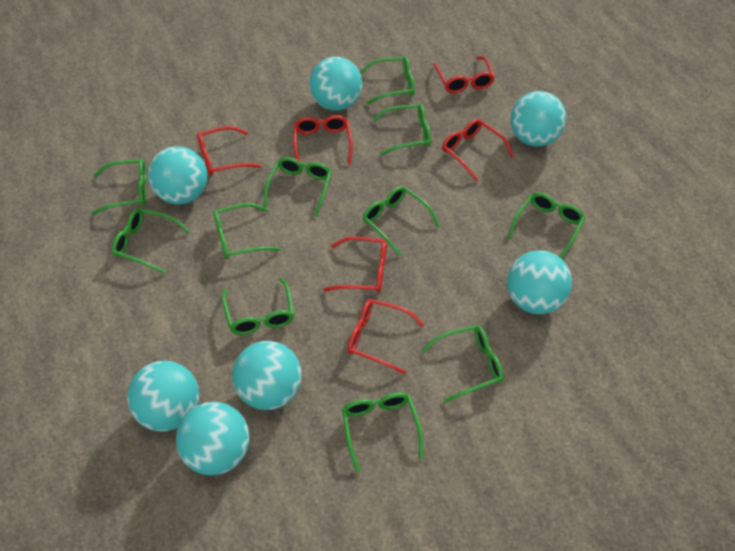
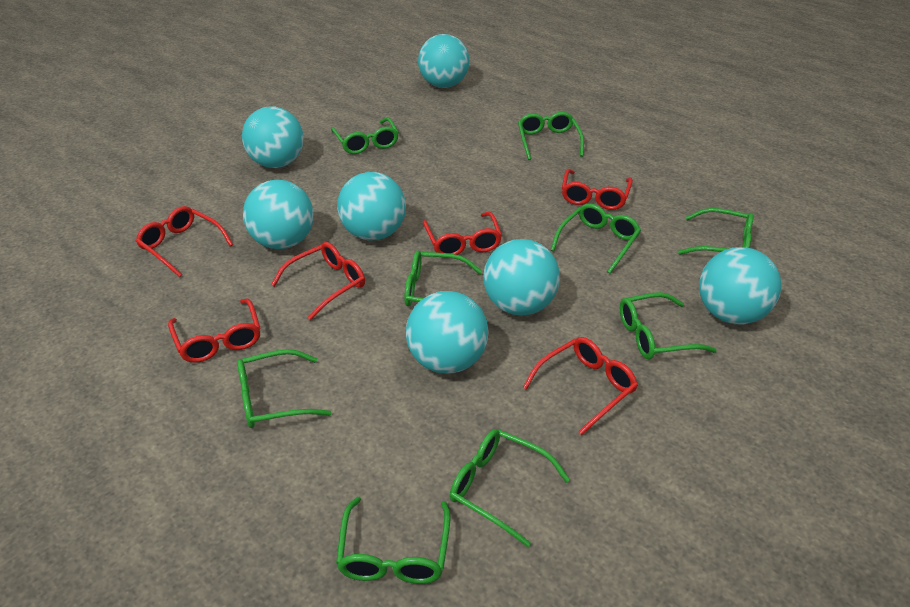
green glasses: 11 -> 9

